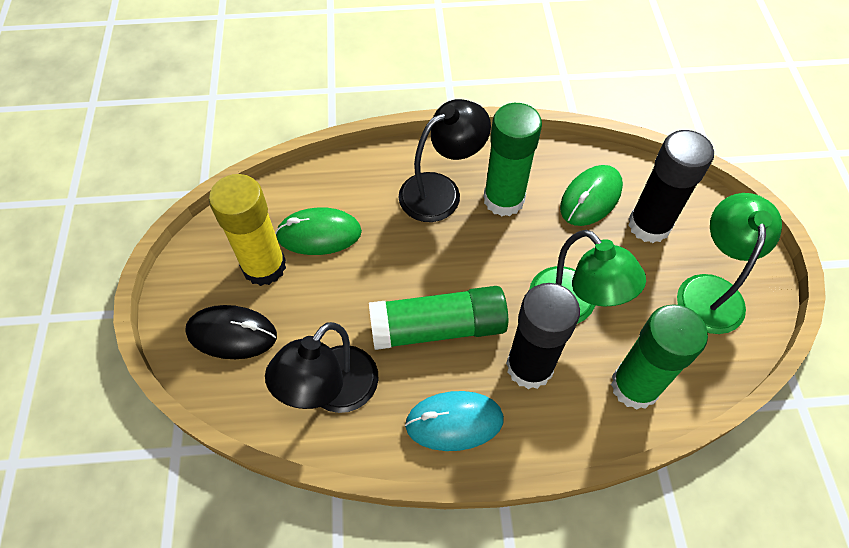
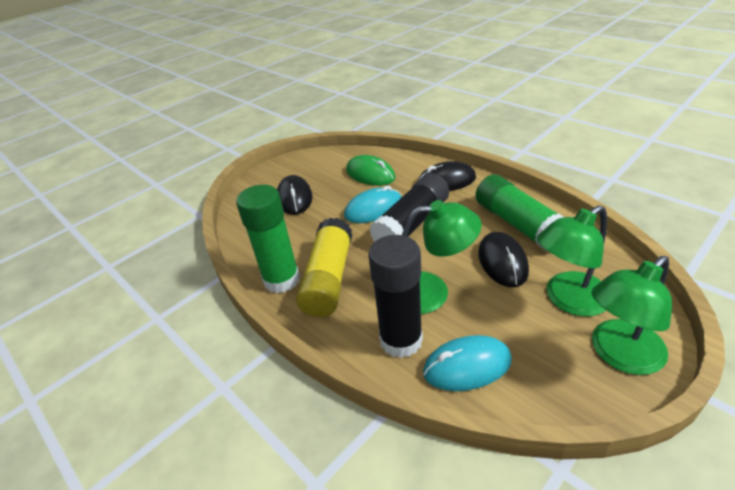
black lamp: 2 -> 0
black mouse: 1 -> 3
green glue stick: 3 -> 2
green lamp: 2 -> 3
green mouse: 2 -> 1
turquoise mouse: 1 -> 2

